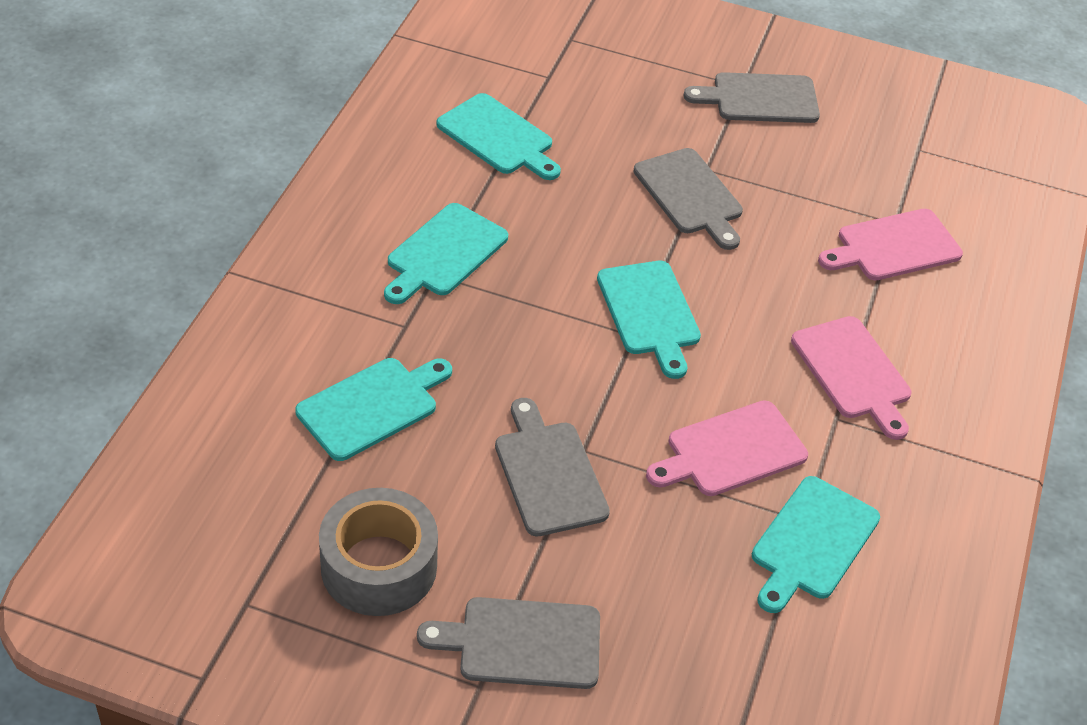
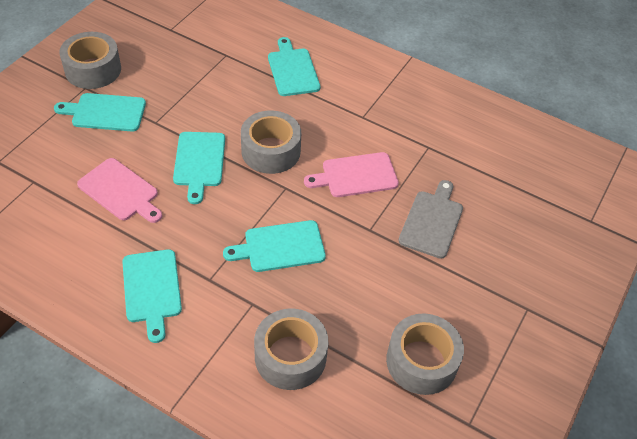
grey cutting board: 4 -> 1
grey tape: 1 -> 4
pink cutting board: 3 -> 2

